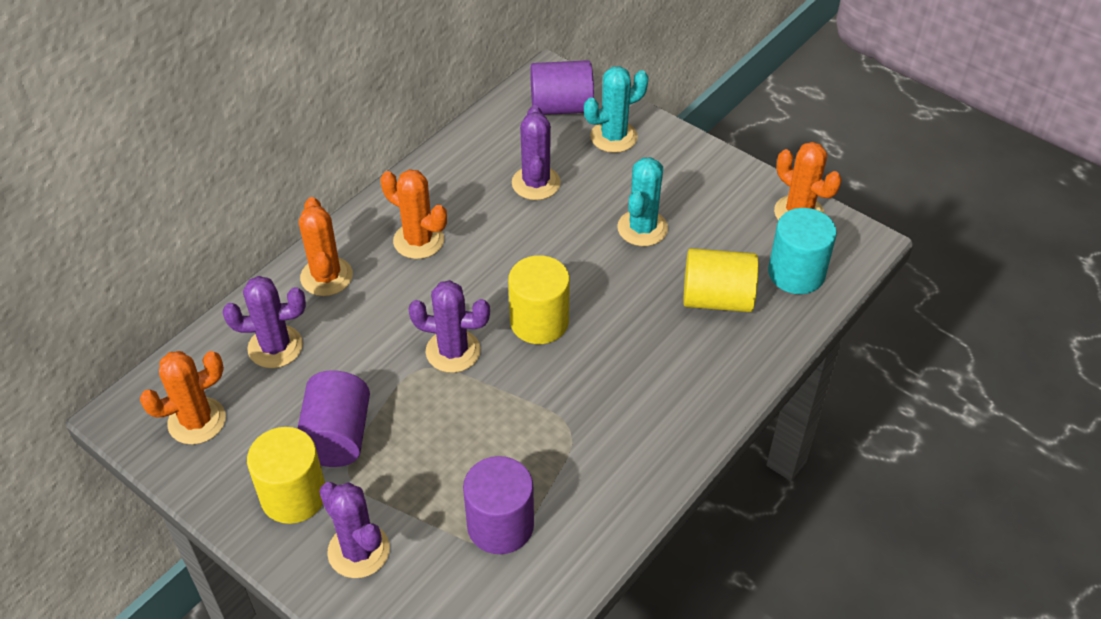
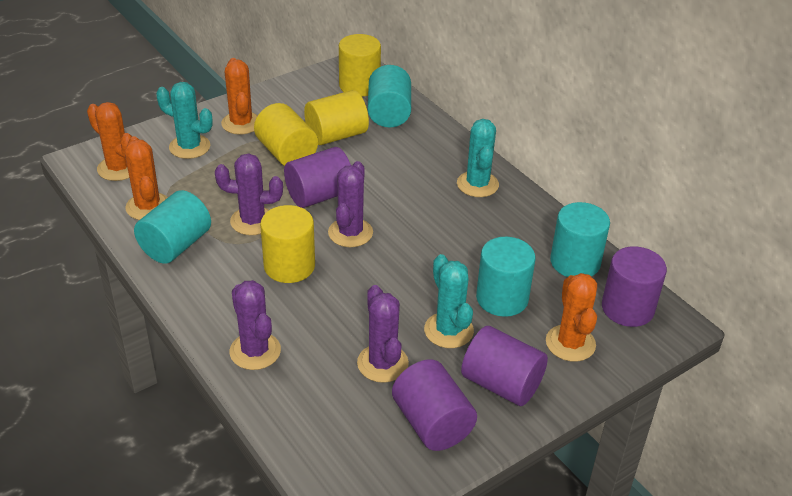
purple cylinder: 3 -> 4
turquoise cactus: 2 -> 3
turquoise cylinder: 1 -> 4
yellow cylinder: 3 -> 4

